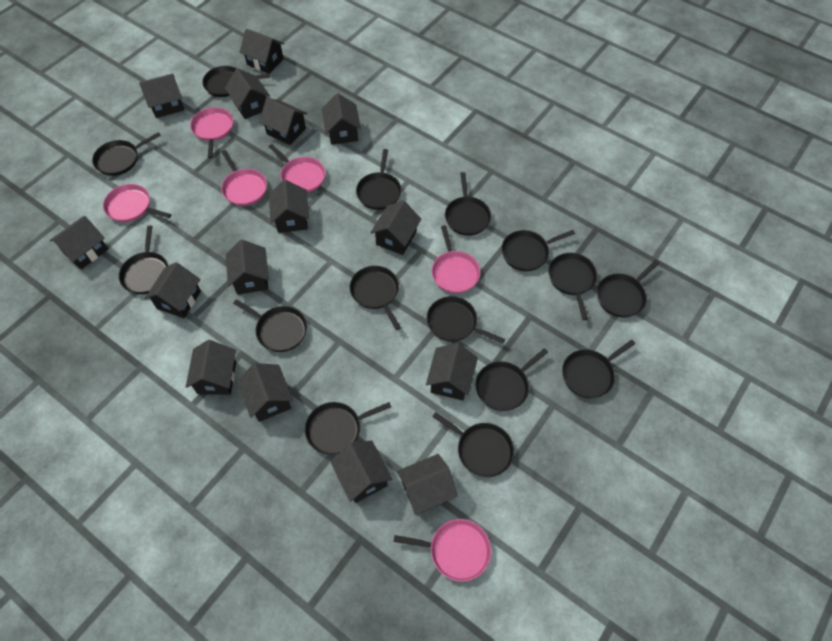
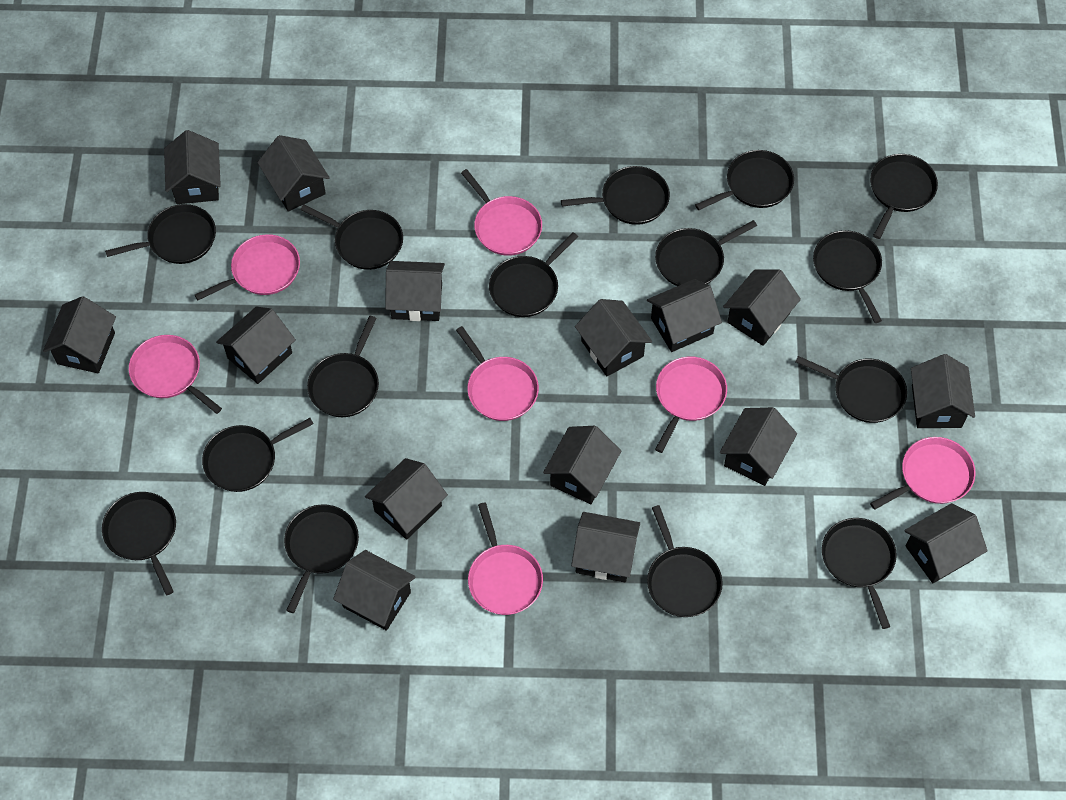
pink pan: 6 -> 7

